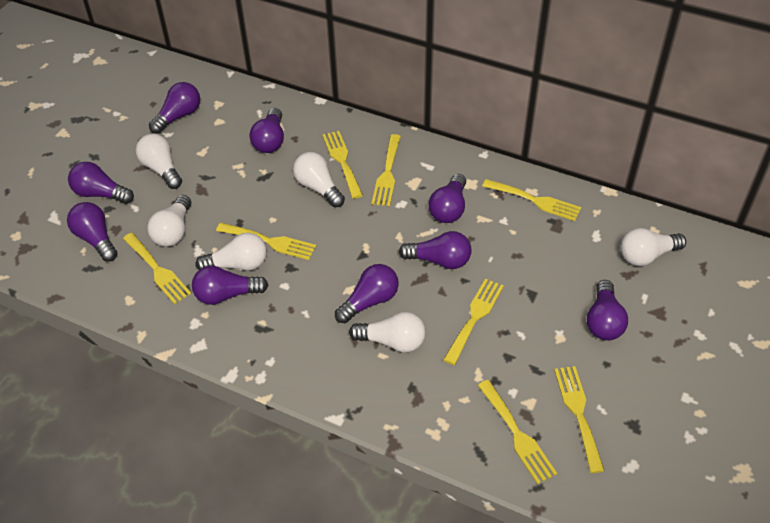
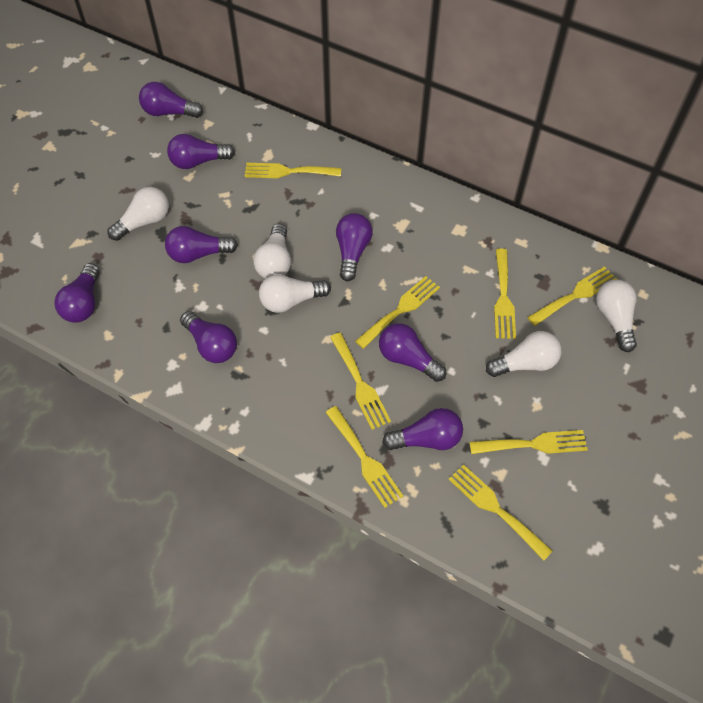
purple light bulb: 9 -> 8
white light bulb: 6 -> 5

